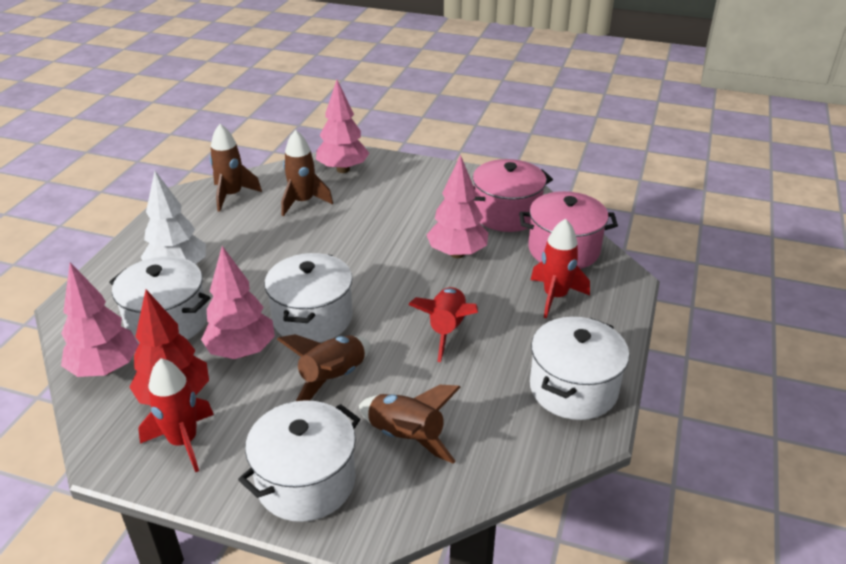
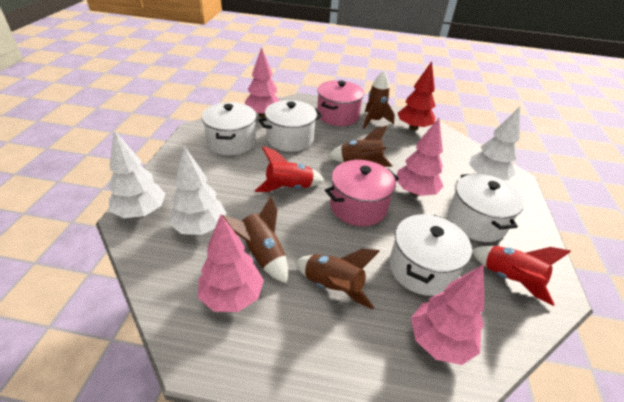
red rocket: 3 -> 2
white tree: 1 -> 3

